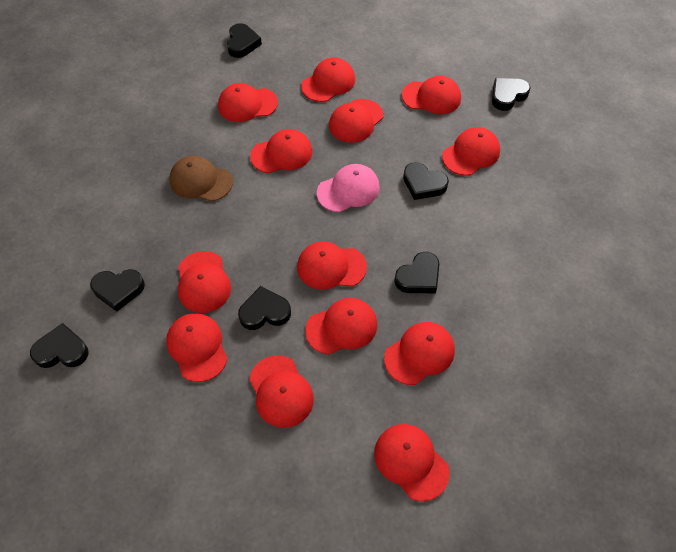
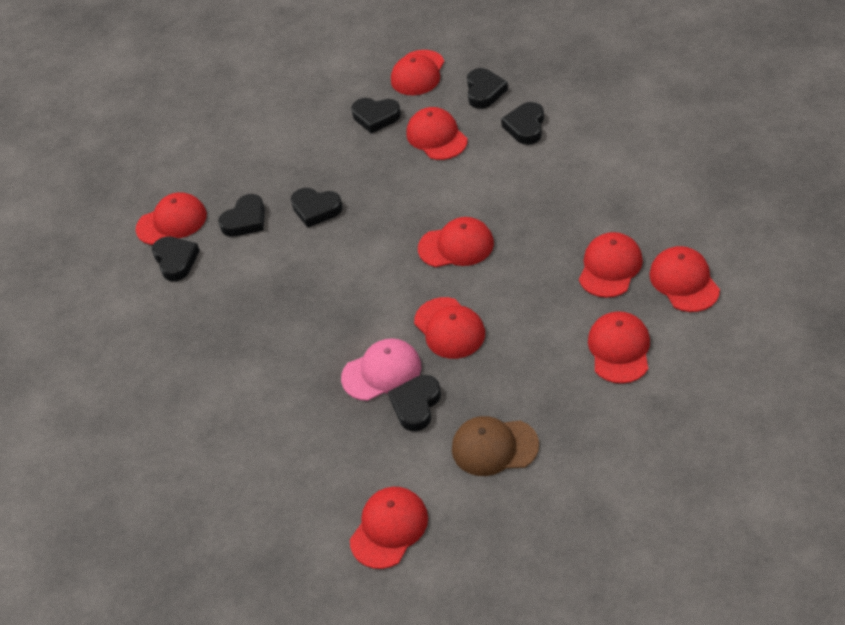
red cap: 13 -> 9

